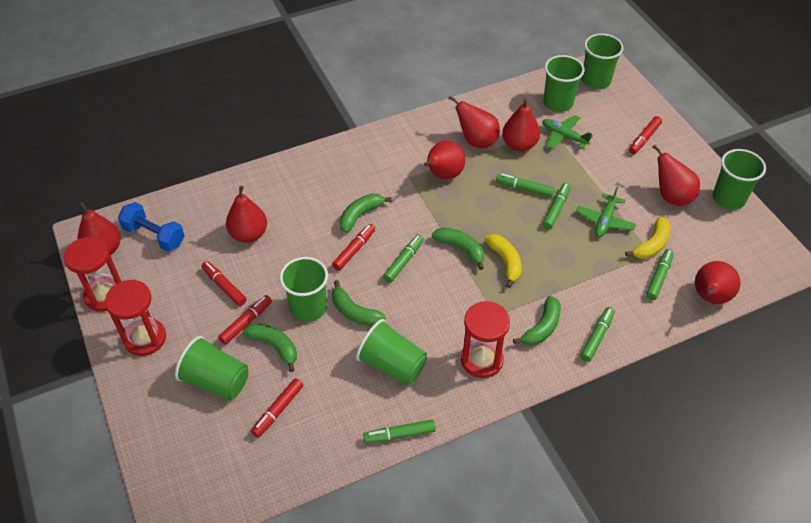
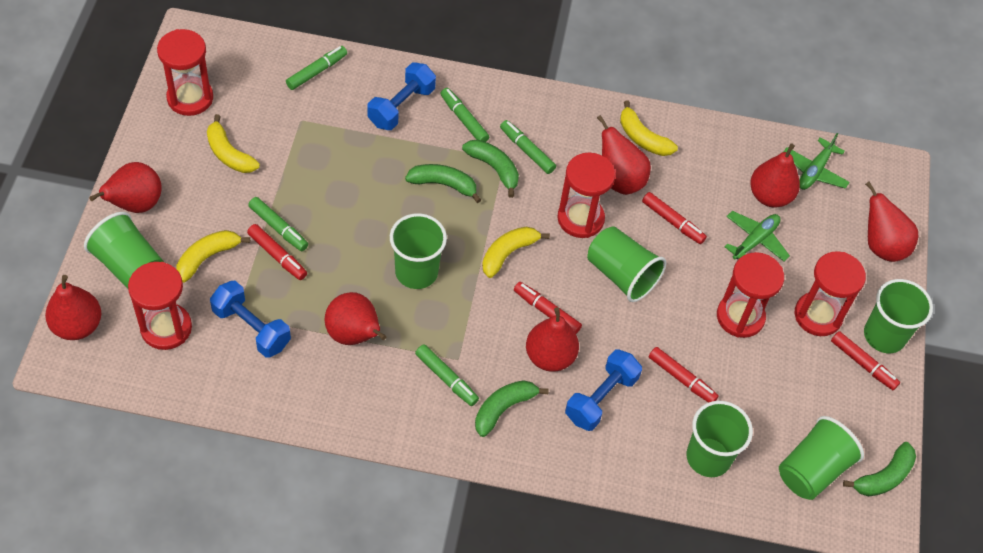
blue dumbbell: 1 -> 3
green banana: 5 -> 4
green marker: 6 -> 5
red hourglass: 3 -> 5
yellow banana: 2 -> 4

